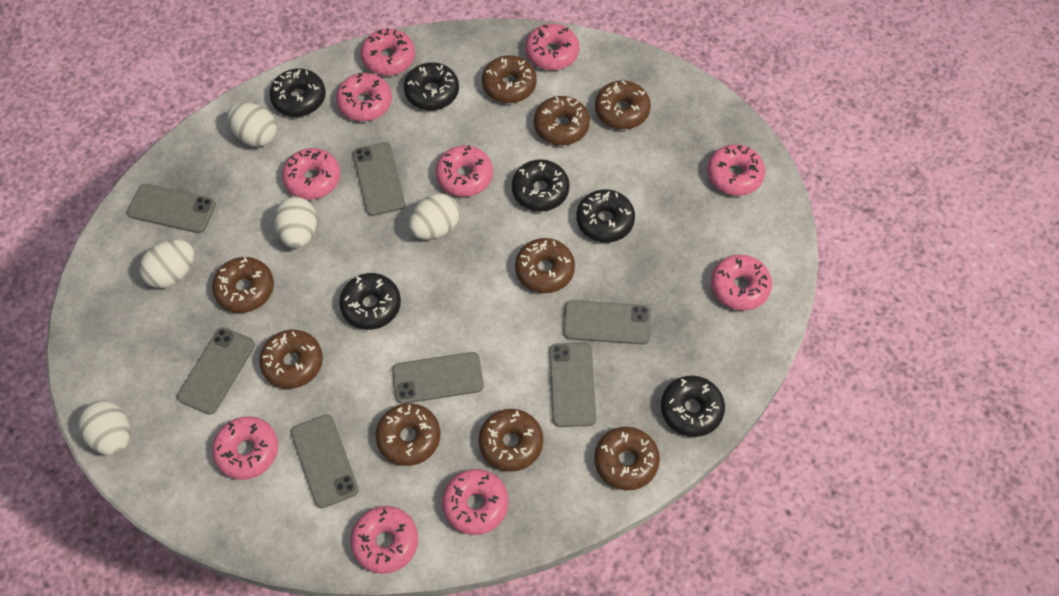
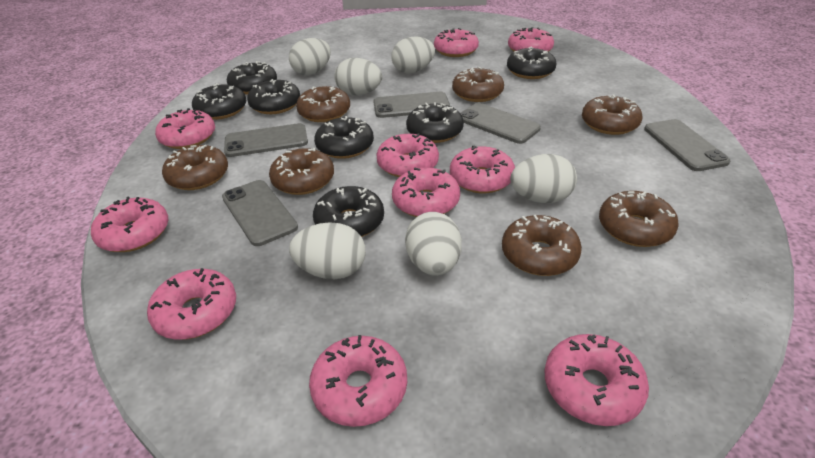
black donut: 6 -> 7
brown donut: 9 -> 7
grey phone: 7 -> 5
white egg: 5 -> 6

